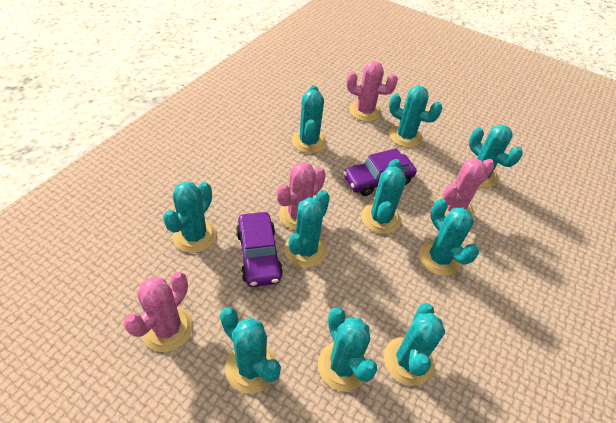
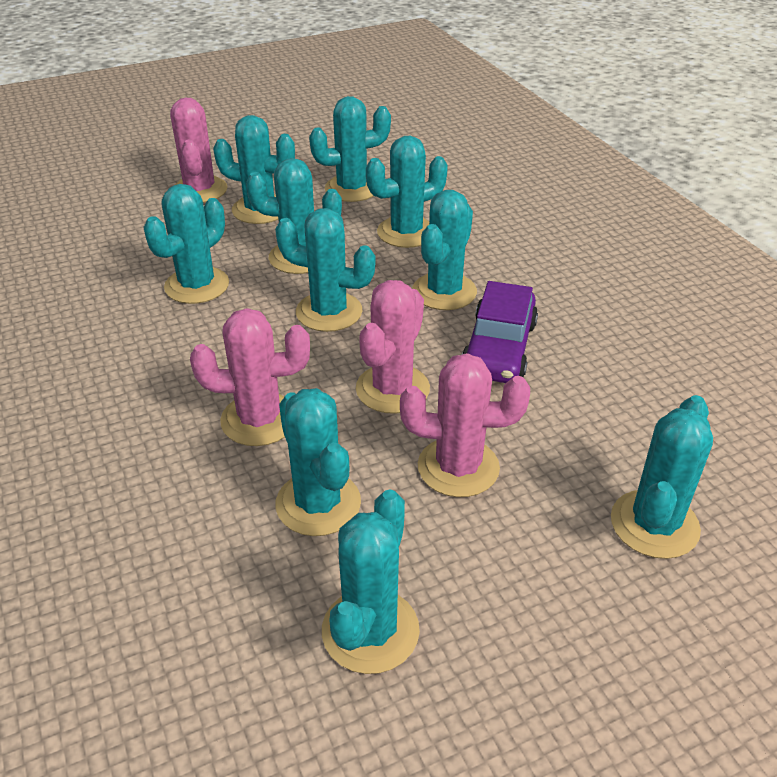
purple car: 2 -> 1

